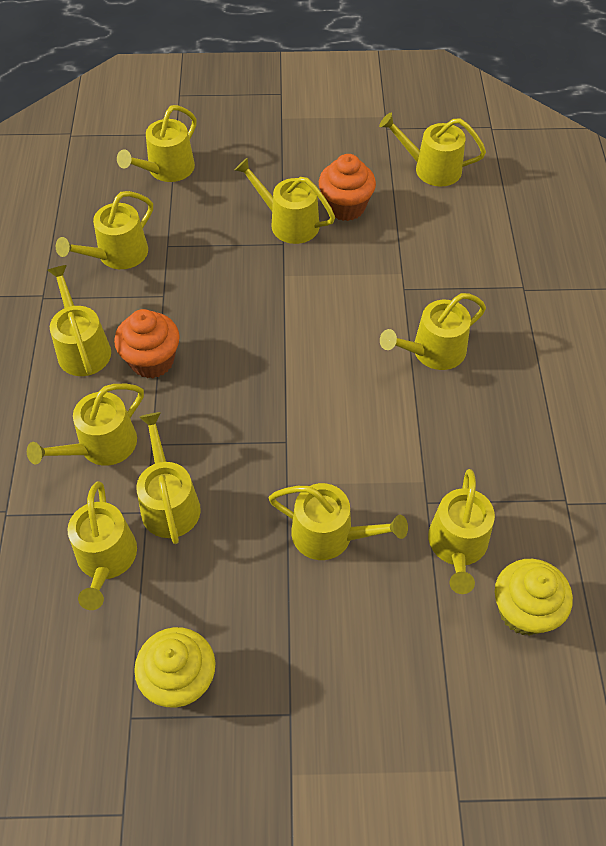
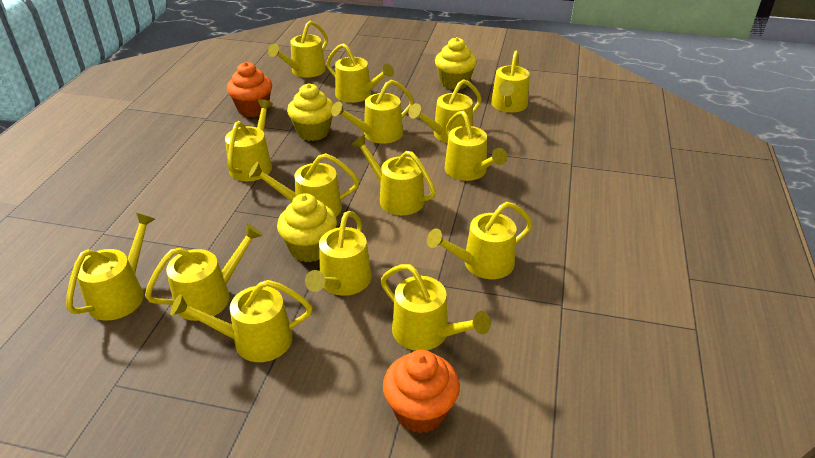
yellow cupcake: 2 -> 3
yellow watering can: 11 -> 15

